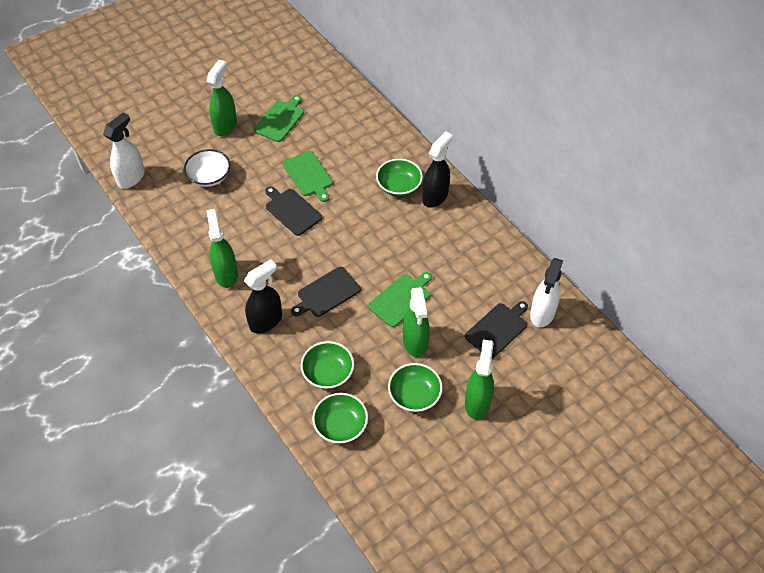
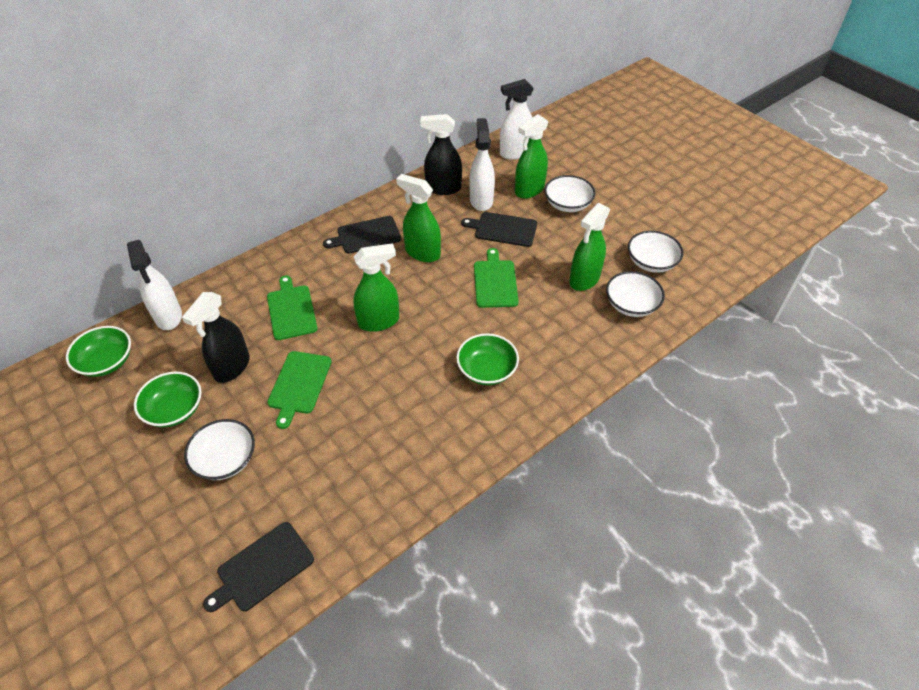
green bowl: 4 -> 3
white bowl: 1 -> 4
white spray bottle: 2 -> 3

